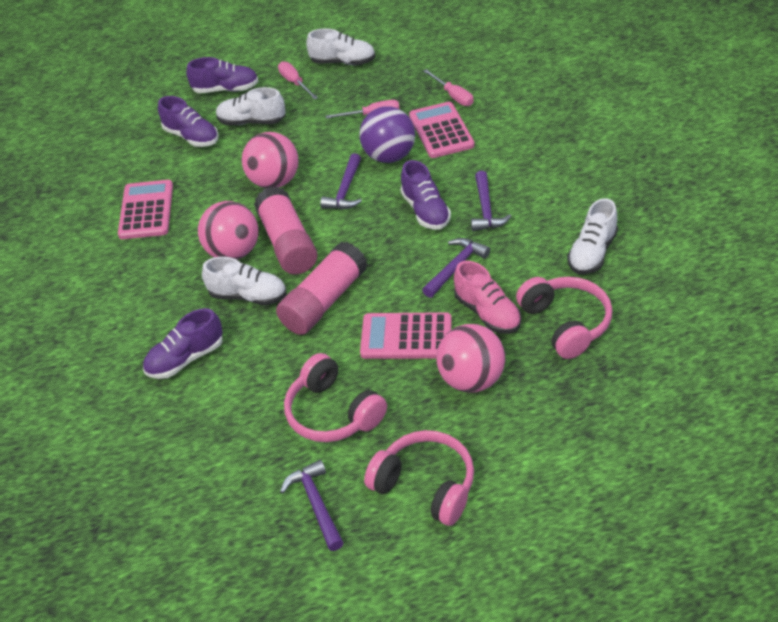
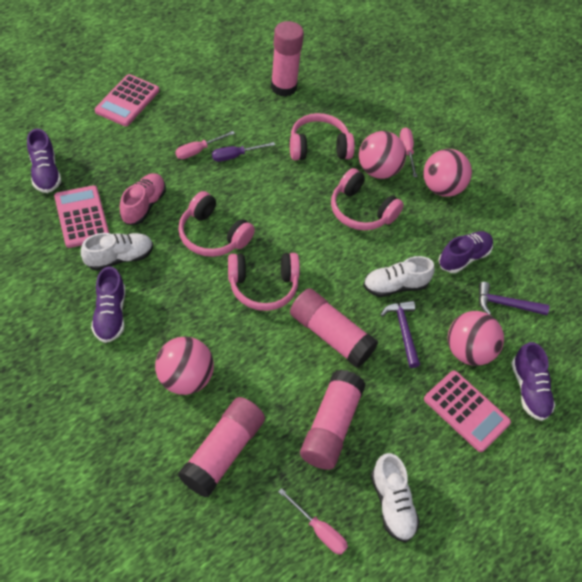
pink ball: 3 -> 4
pink glue stick: 2 -> 4
pink headphones: 3 -> 4
purple ball: 1 -> 0
purple hammer: 4 -> 2
purple screwdriver: 0 -> 1
white shoe: 4 -> 3

